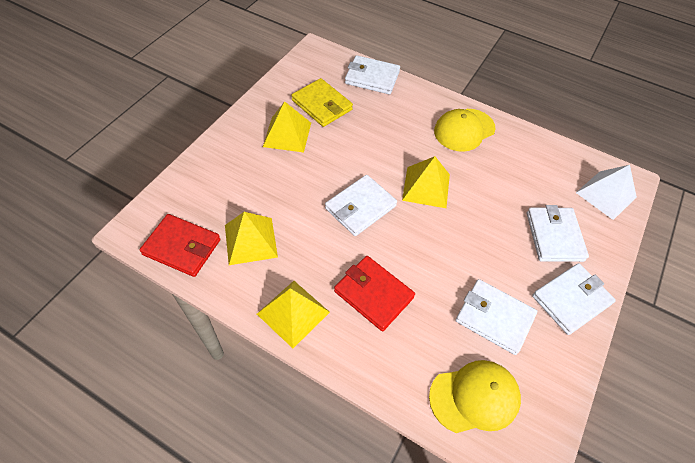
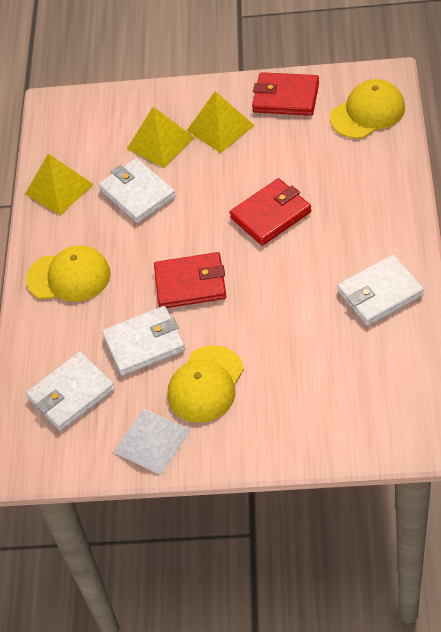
red wallet: 2 -> 3
white wallet: 5 -> 4
yellow cap: 2 -> 3
yellow pyramid: 4 -> 3
yellow wallet: 1 -> 0

